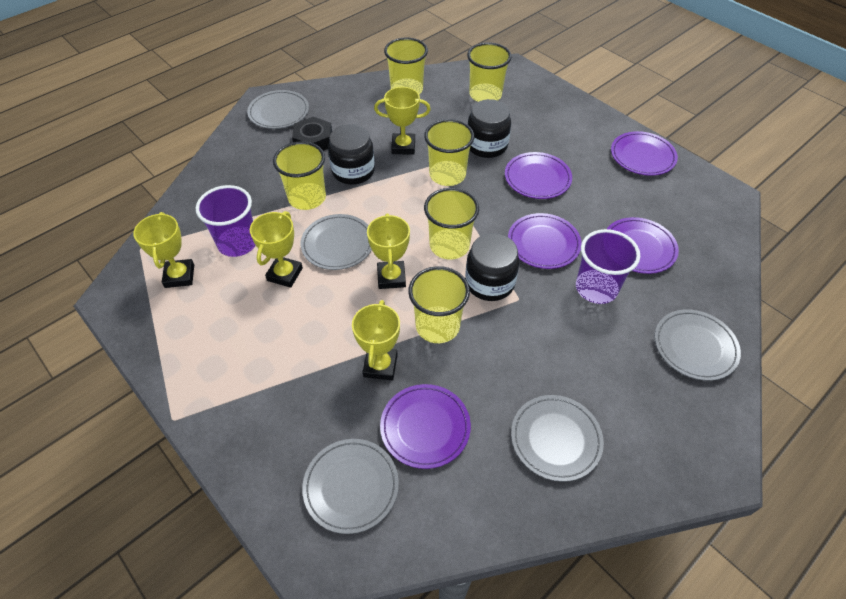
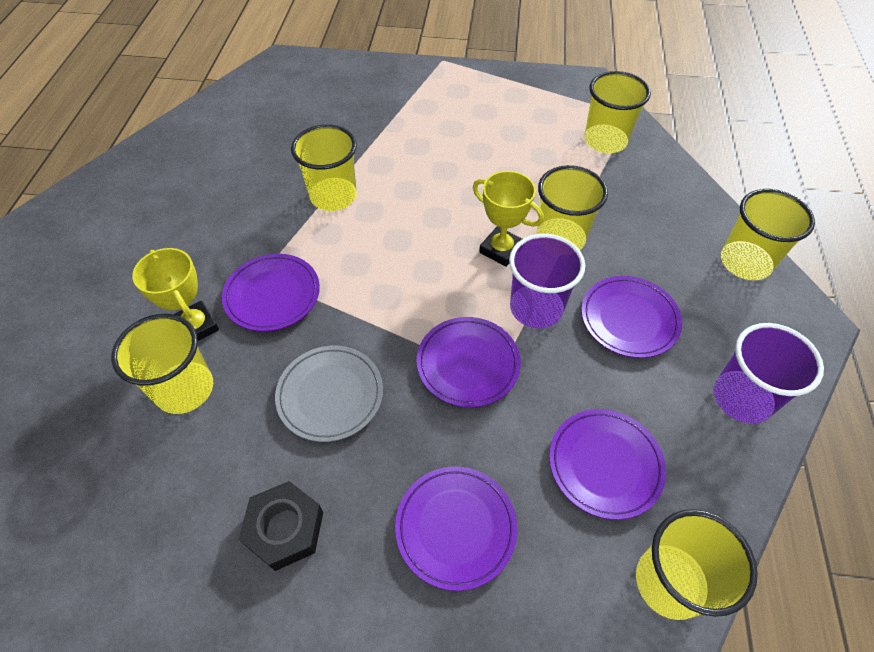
black jar: 3 -> 0
grey plate: 5 -> 1
yellow trophy: 5 -> 2

